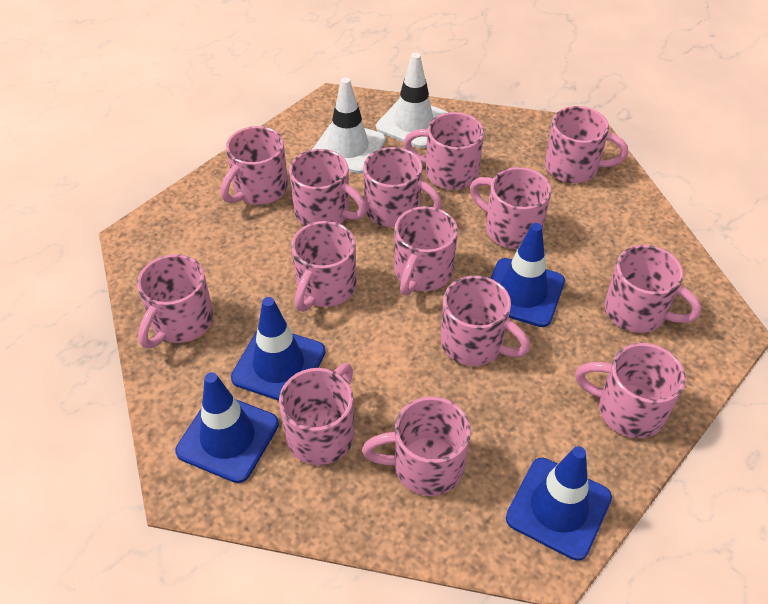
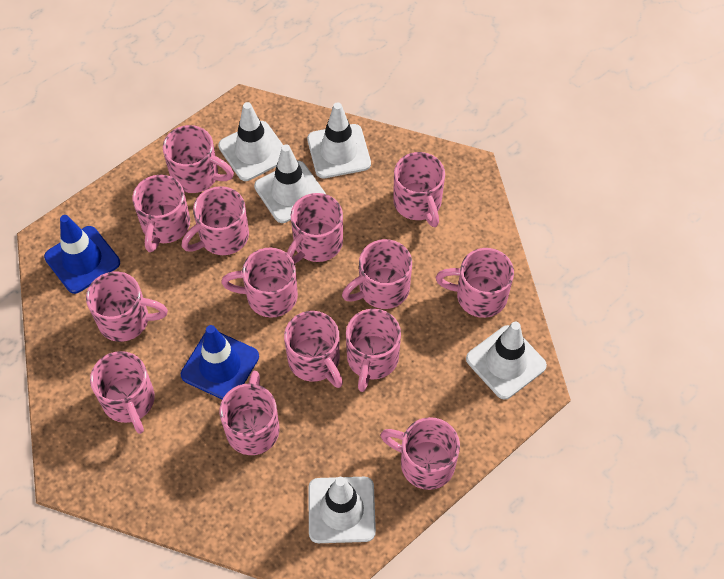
blue traffic cone: 4 -> 2
white traffic cone: 2 -> 5

